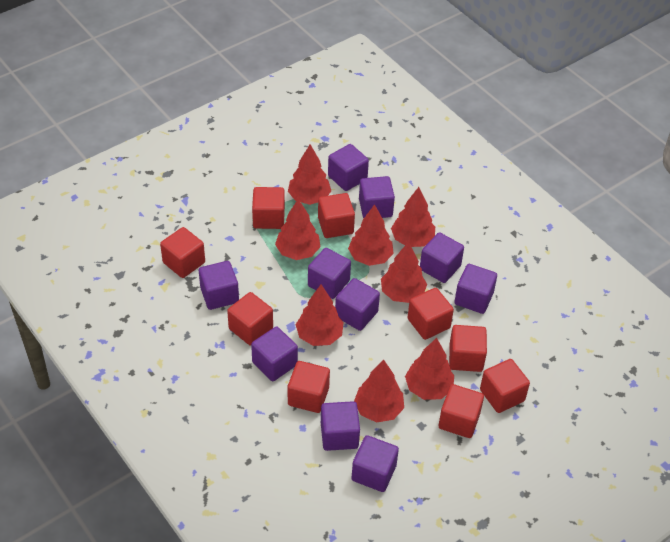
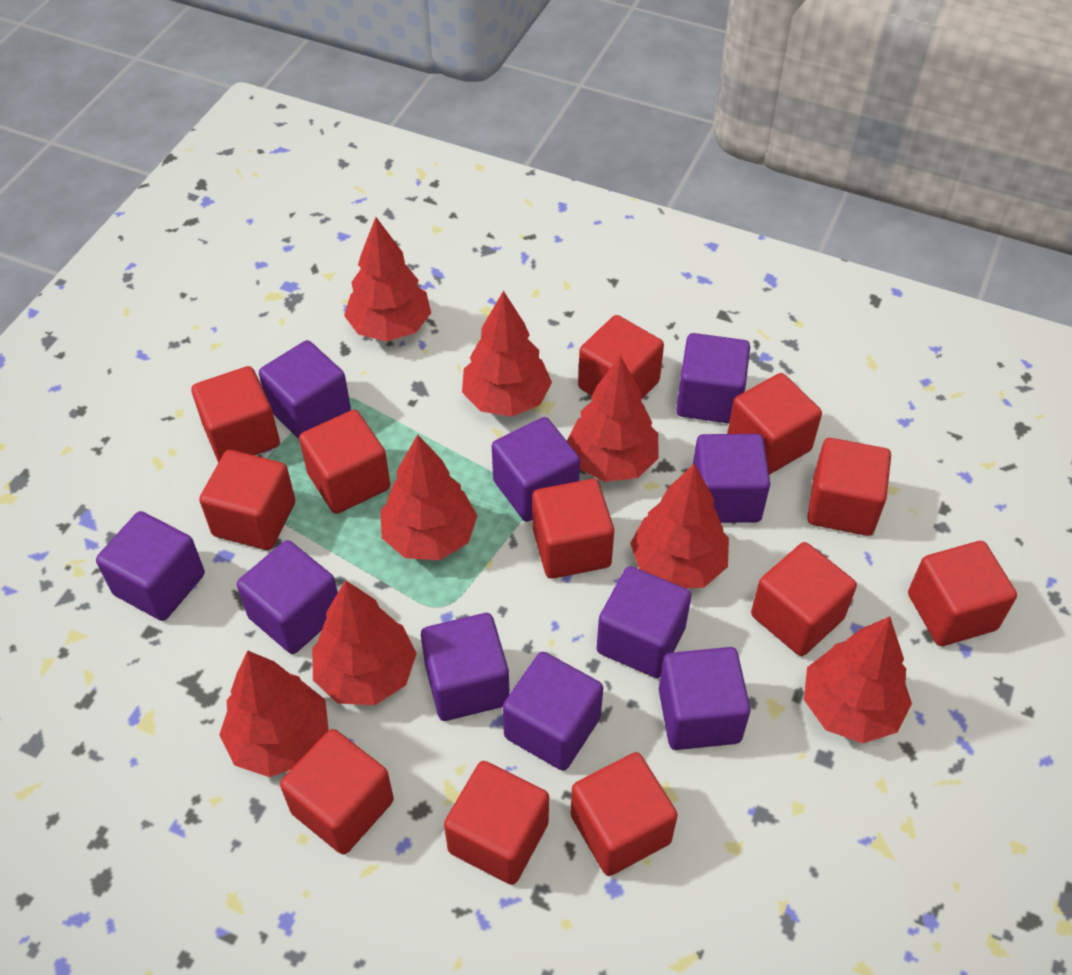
red cube: 9 -> 12

